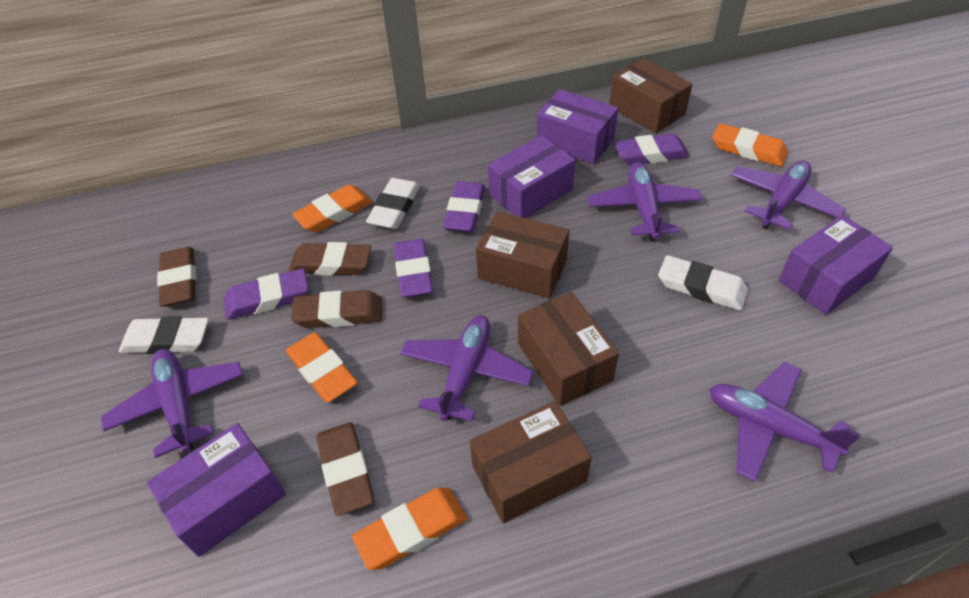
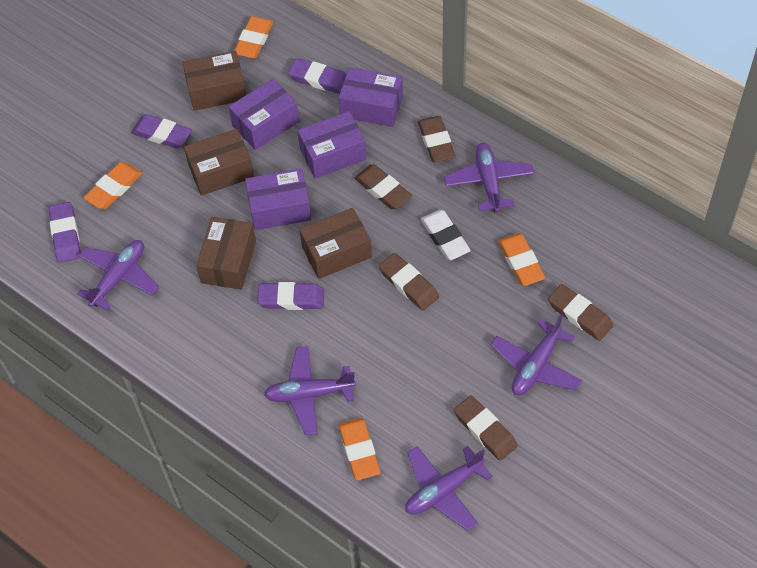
brown eraser: 4 -> 5
white eraser: 3 -> 1

